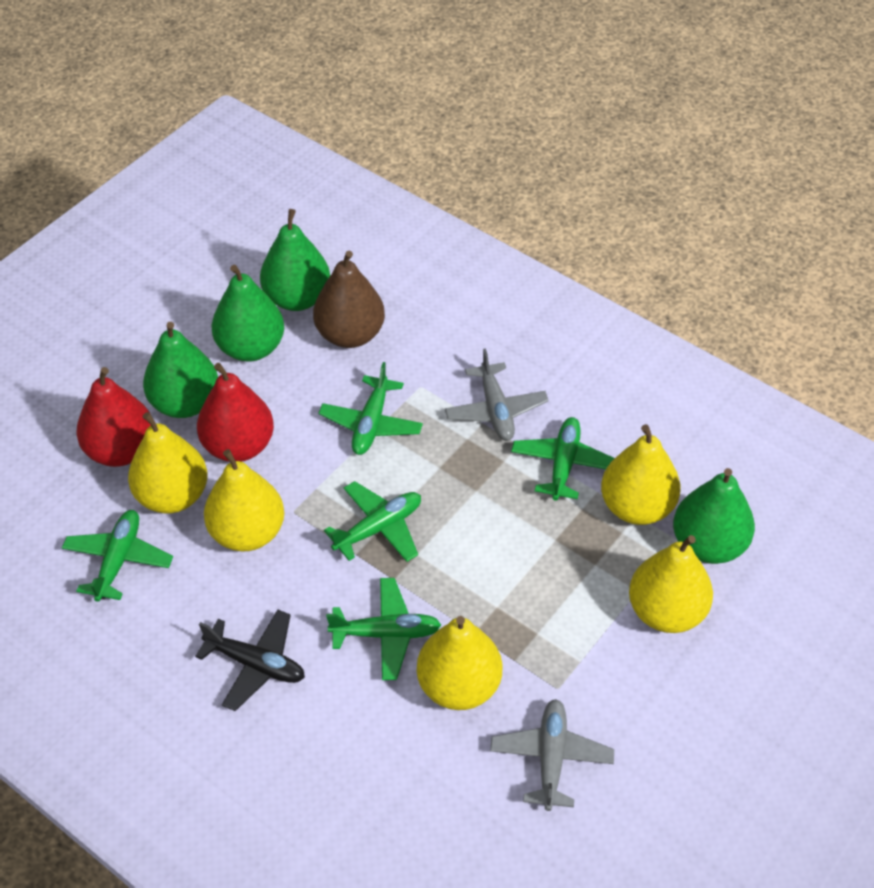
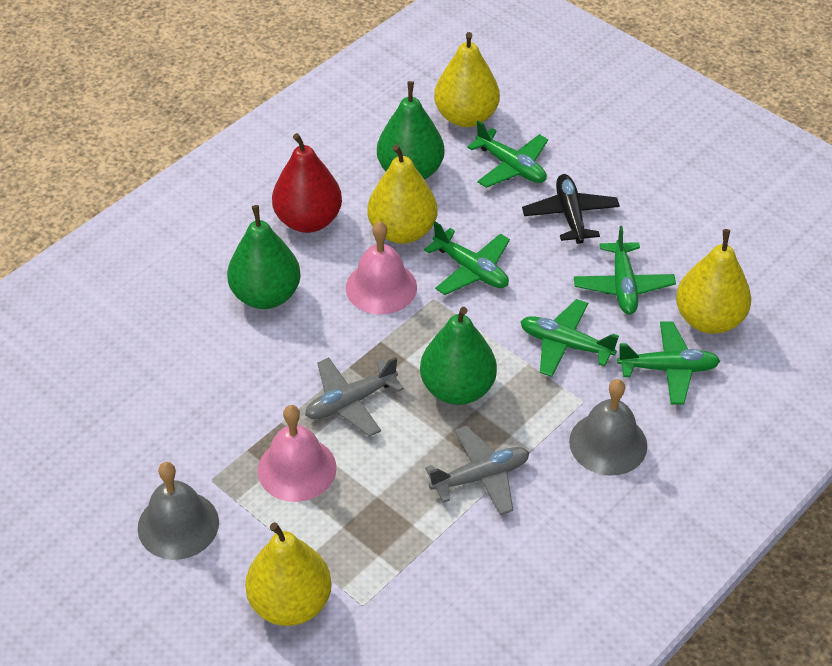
brown pear: 1 -> 0
green pear: 4 -> 3
grey bell: 0 -> 2
pink bell: 0 -> 2
red pear: 2 -> 1
yellow pear: 5 -> 4

